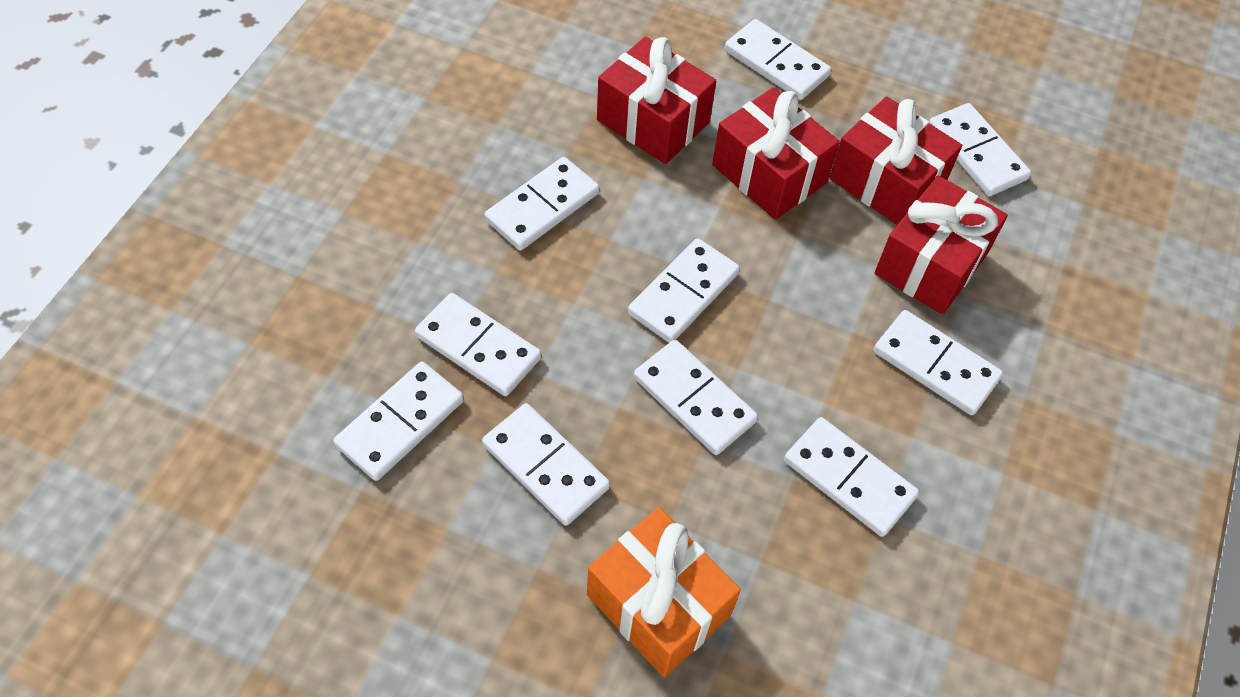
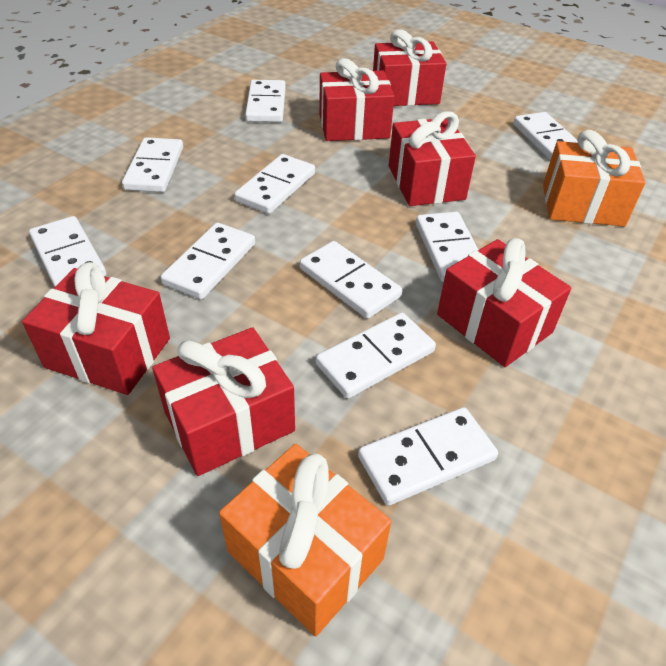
orange gift: 1 -> 2
red gift: 4 -> 6

